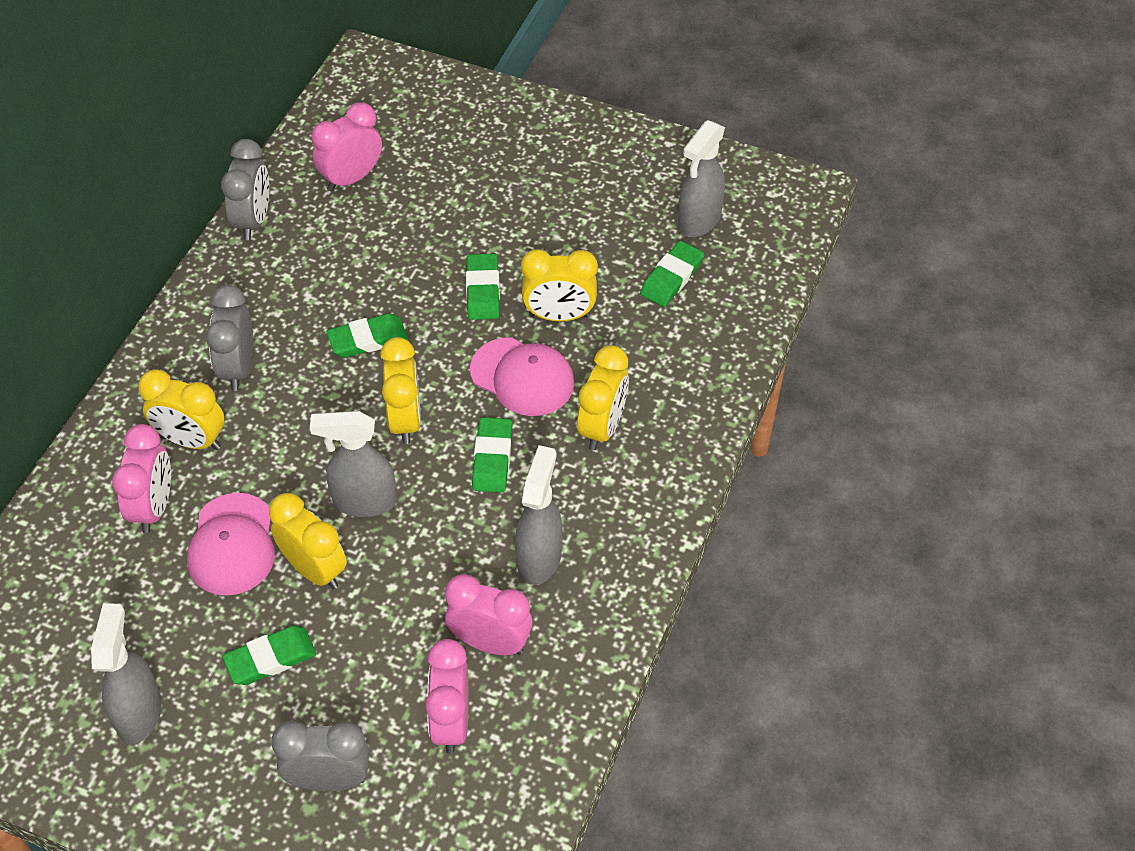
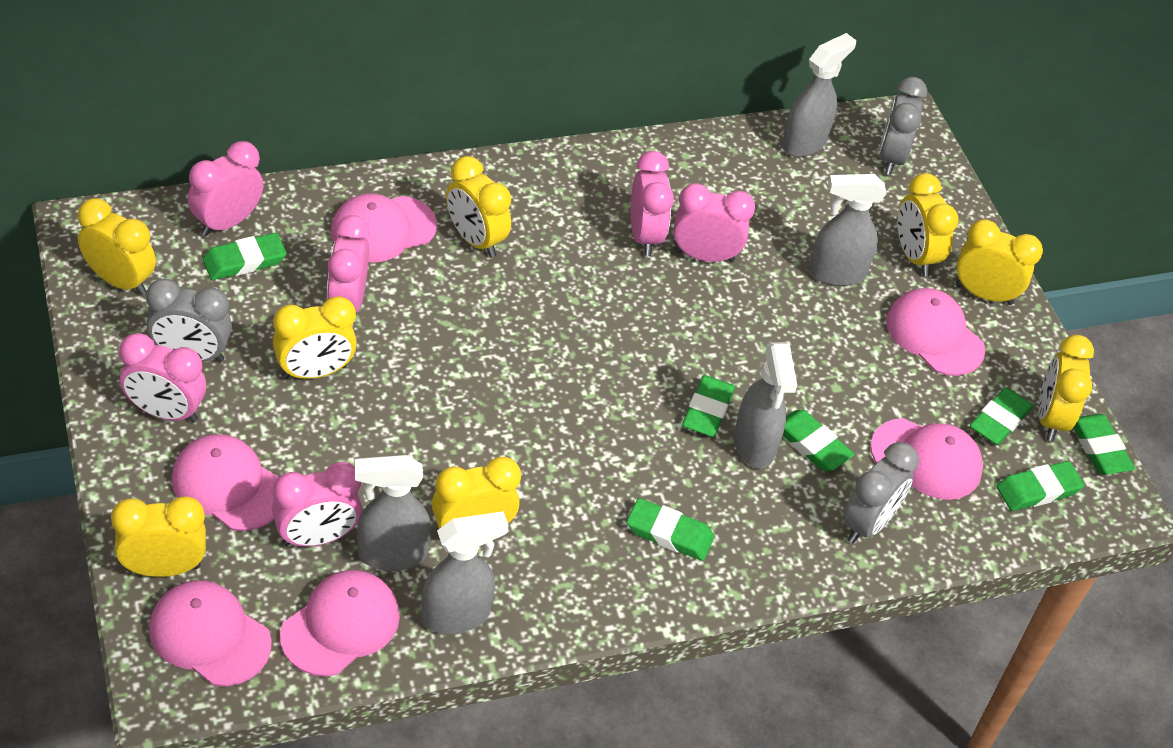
green eraser: 5 -> 7
grey spray bottle: 4 -> 5
pink cap: 2 -> 6
pink clock: 4 -> 6
yellow clock: 5 -> 8

